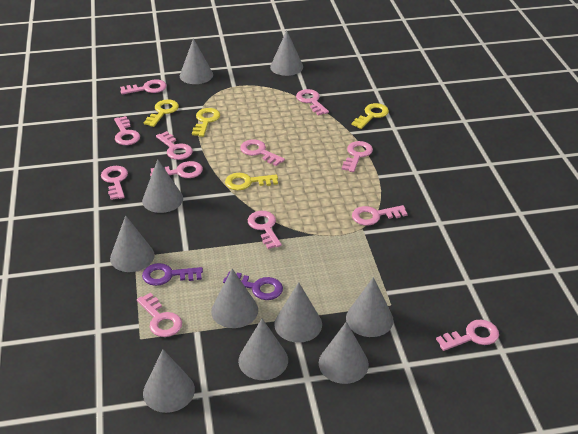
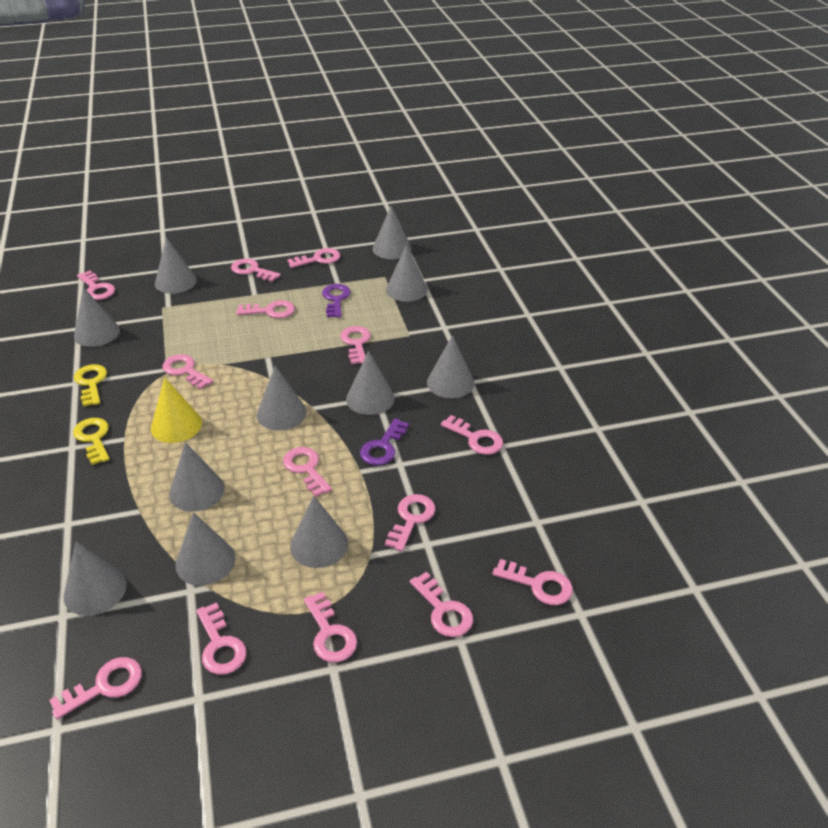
grey cone: 10 -> 11
pink key: 12 -> 14
yellow cone: 0 -> 1
yellow key: 4 -> 2

